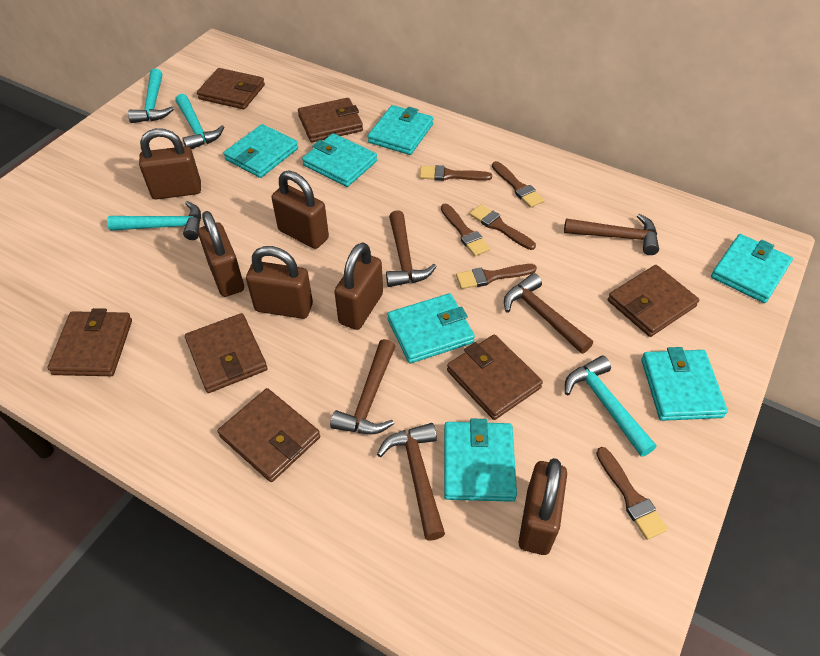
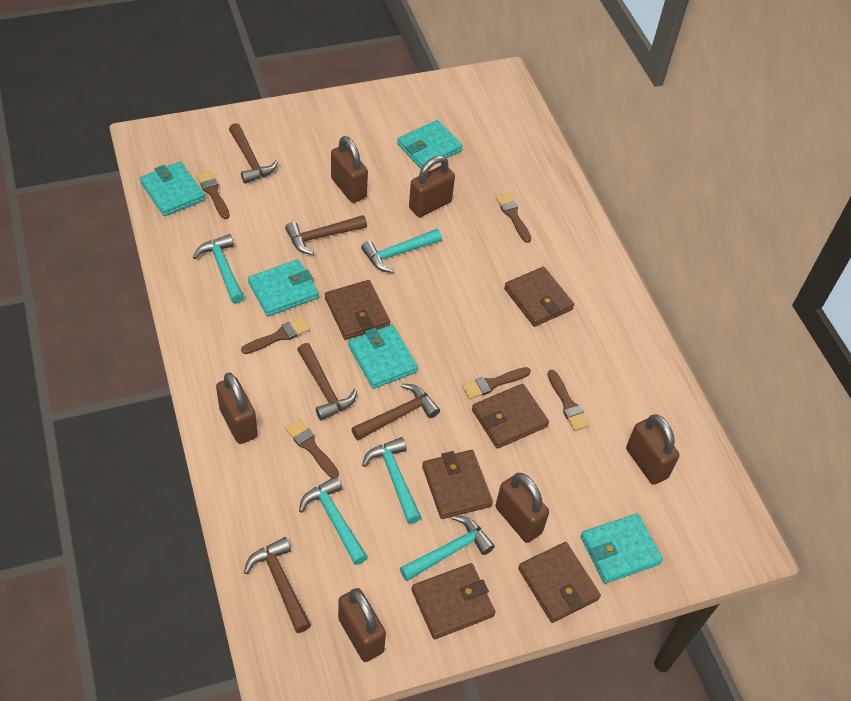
brown wallet: 7 -> 6
turquoise hammer: 4 -> 5
turquoise wallet: 7 -> 5

